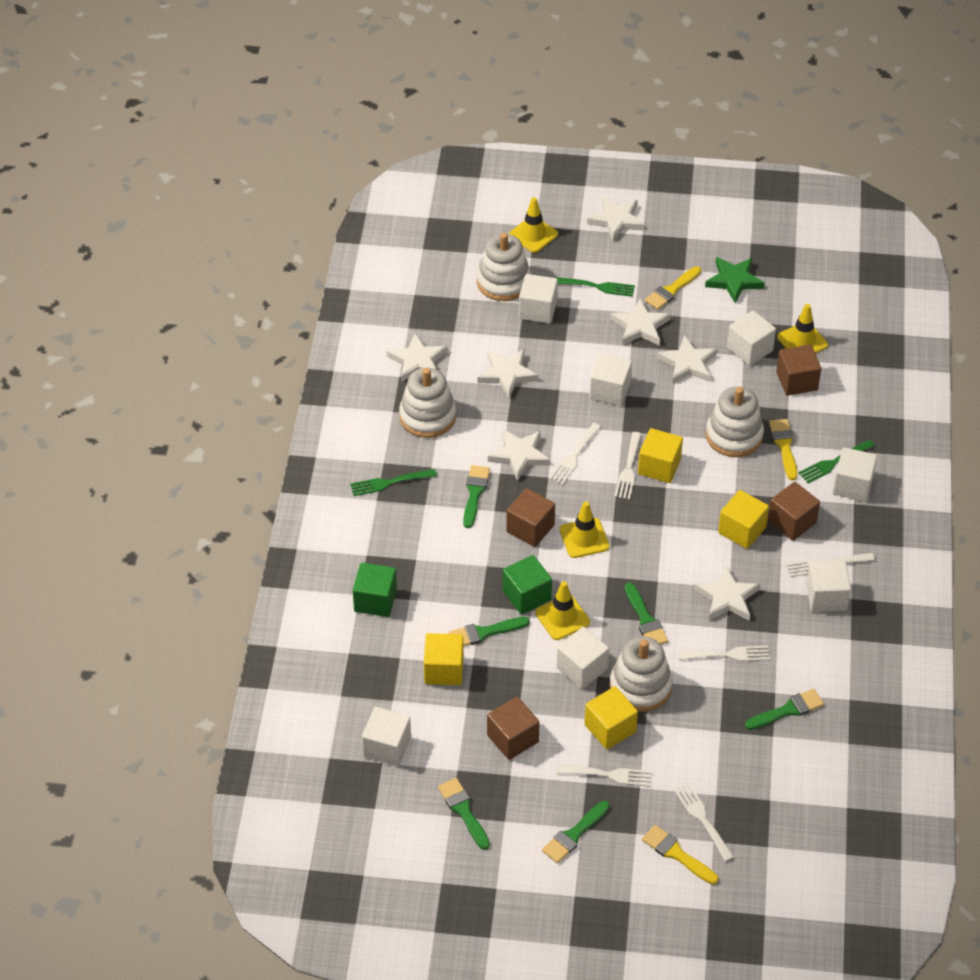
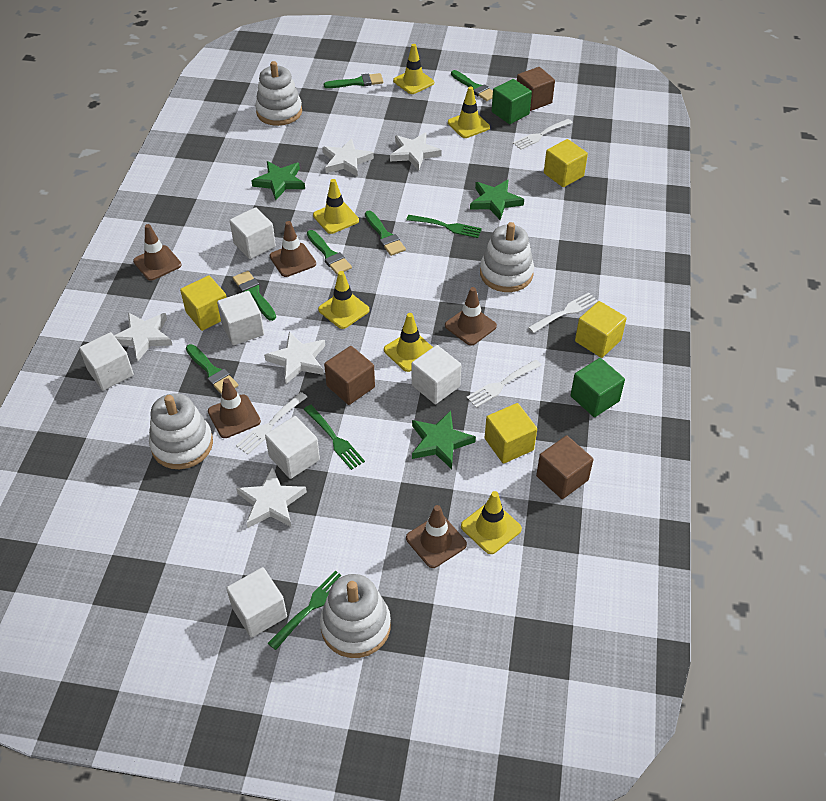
brown cube: 4 -> 3
brown traffic cone: 0 -> 5
green star: 1 -> 3
white cube: 7 -> 6
white fork: 6 -> 4
white star: 7 -> 5
yellow brush: 3 -> 0
yellow traffic cone: 4 -> 6

